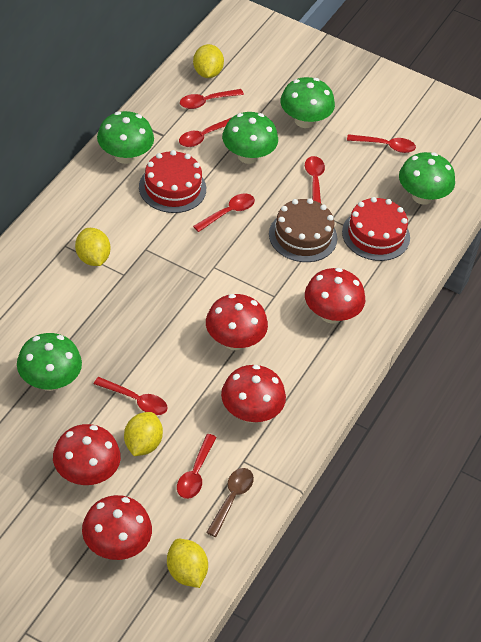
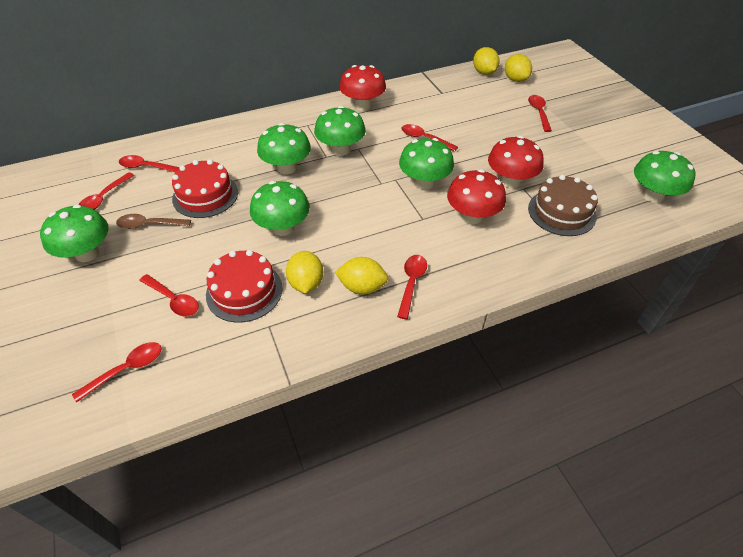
green mushroom: 5 -> 6
red mushroom: 5 -> 3

